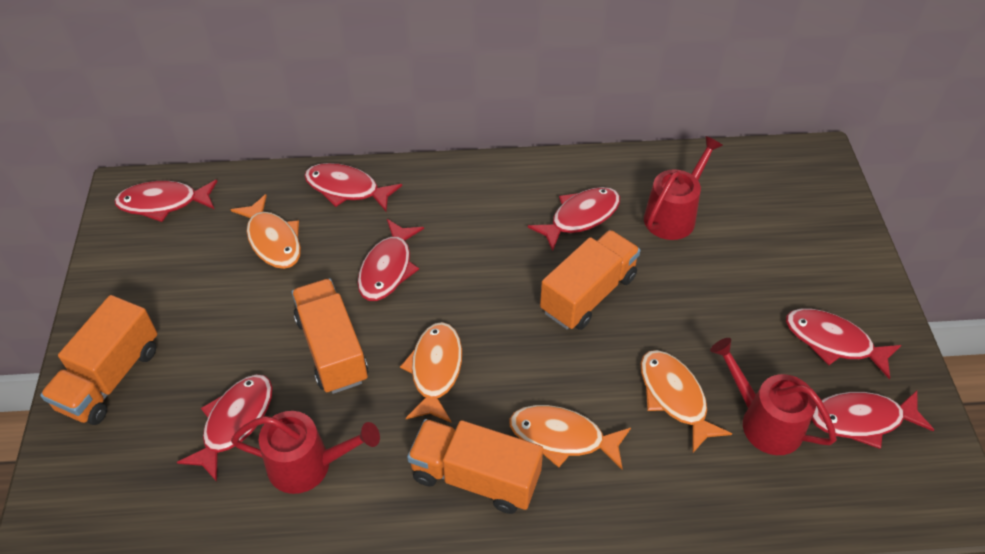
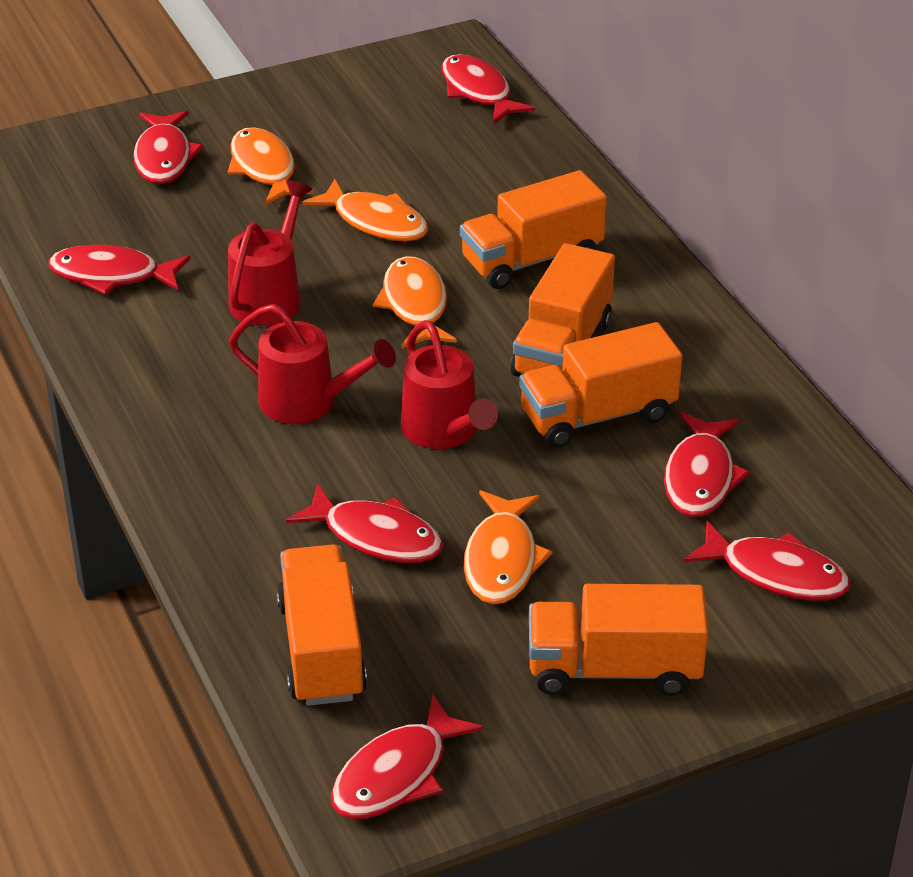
orange truck: 4 -> 5

